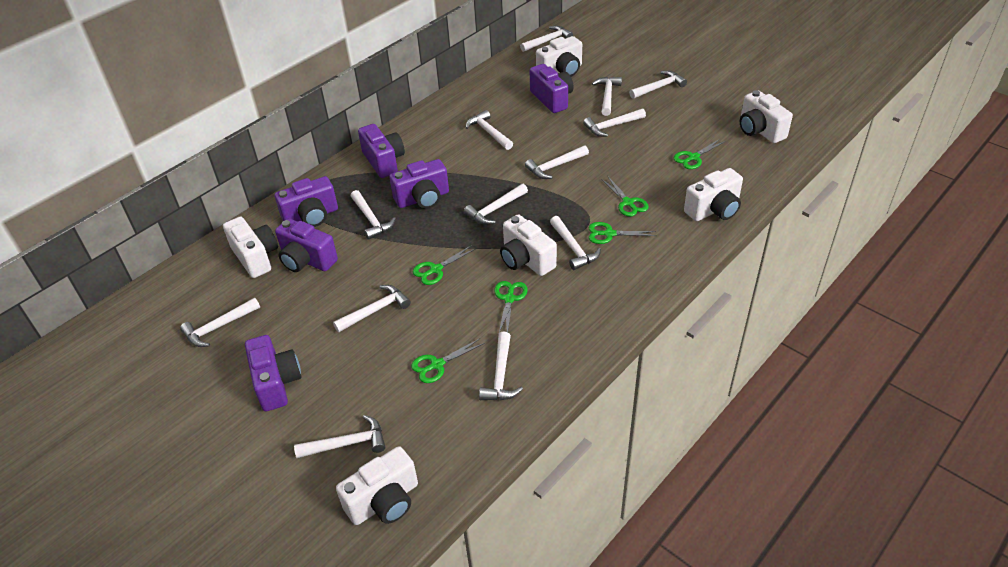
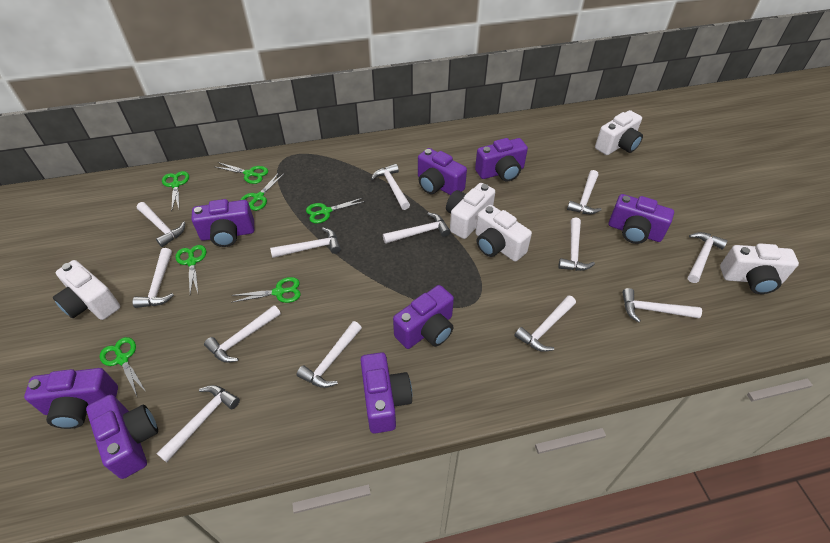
green scissors: 6 -> 7
purple camera: 6 -> 8
white camera: 6 -> 5

